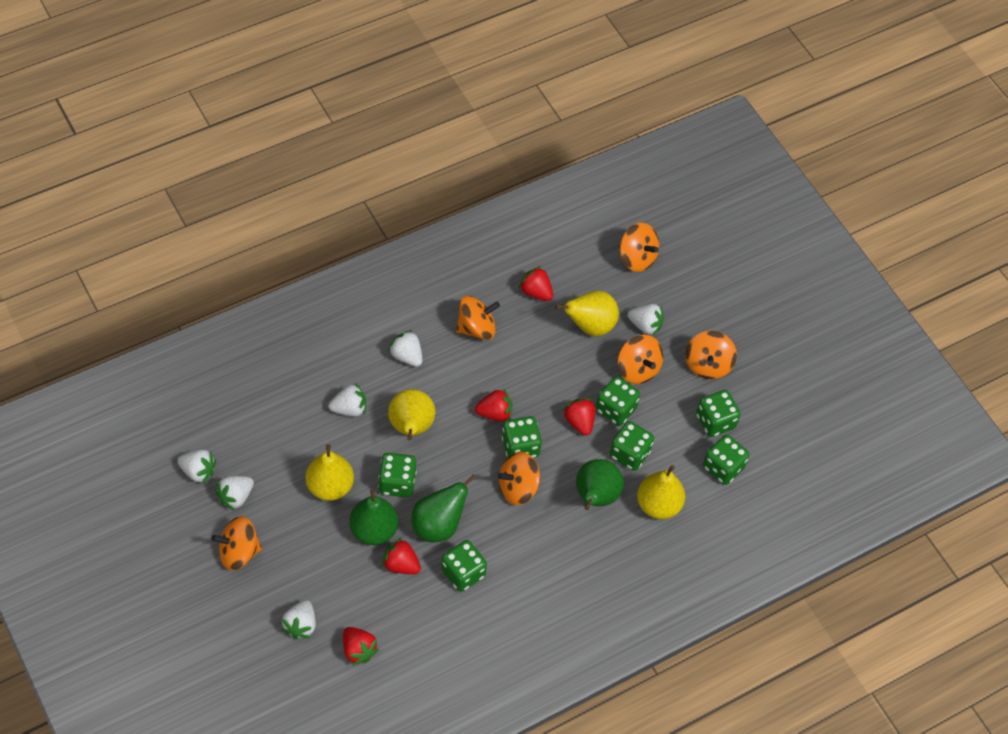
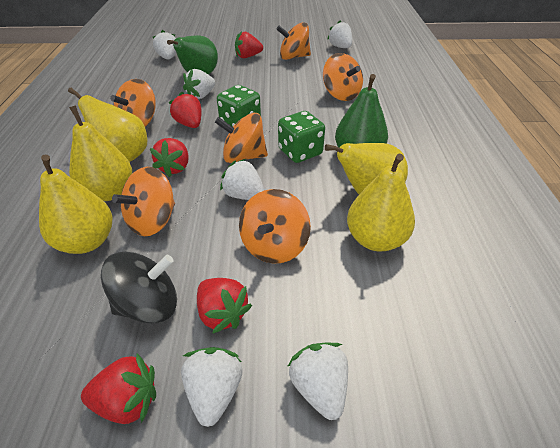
black spinning top: 0 -> 1
green dice: 7 -> 2
green pear: 3 -> 2
yellow pear: 4 -> 5

